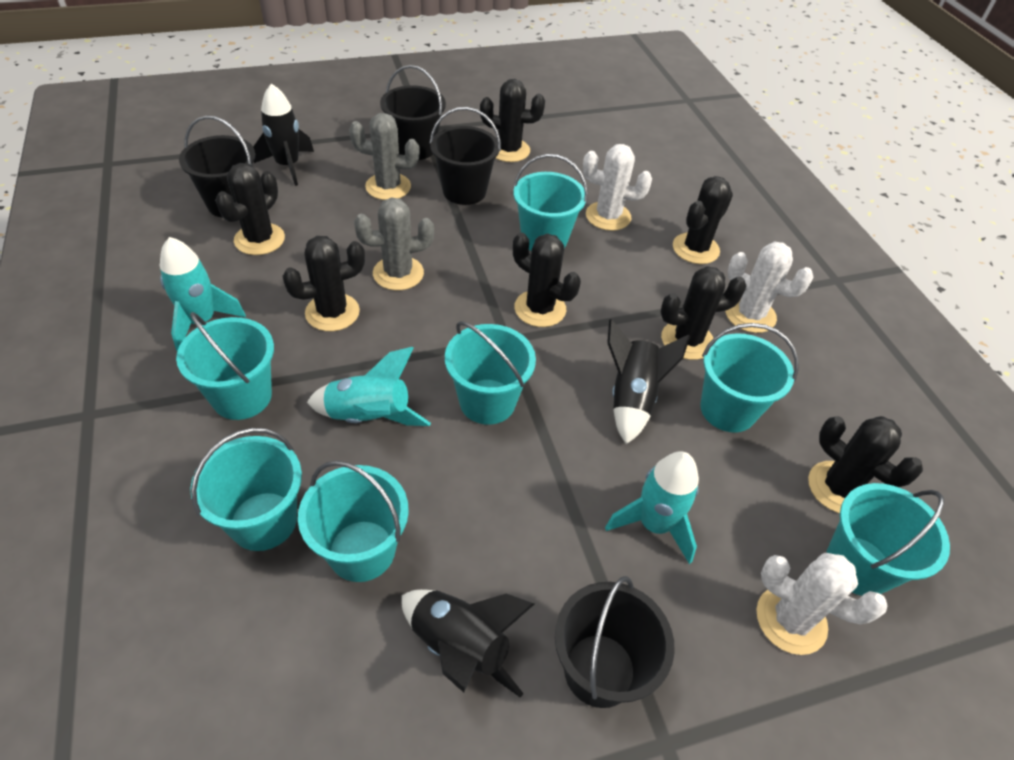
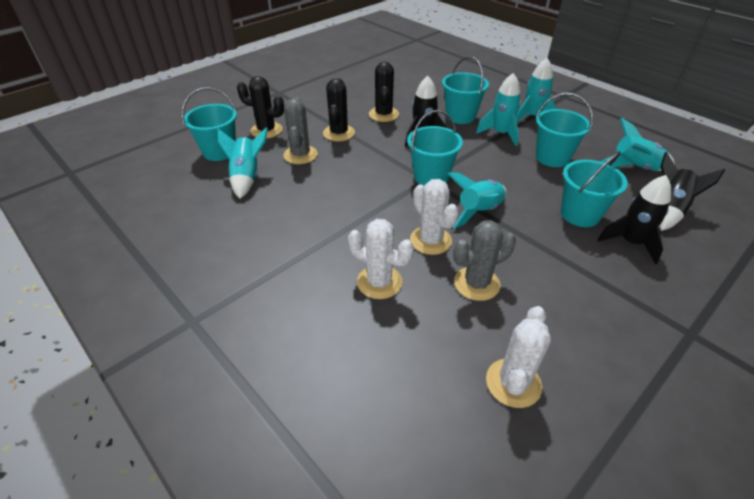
black bucket: 4 -> 0
black cactus: 7 -> 3
turquoise bucket: 7 -> 5
turquoise rocket: 3 -> 5

